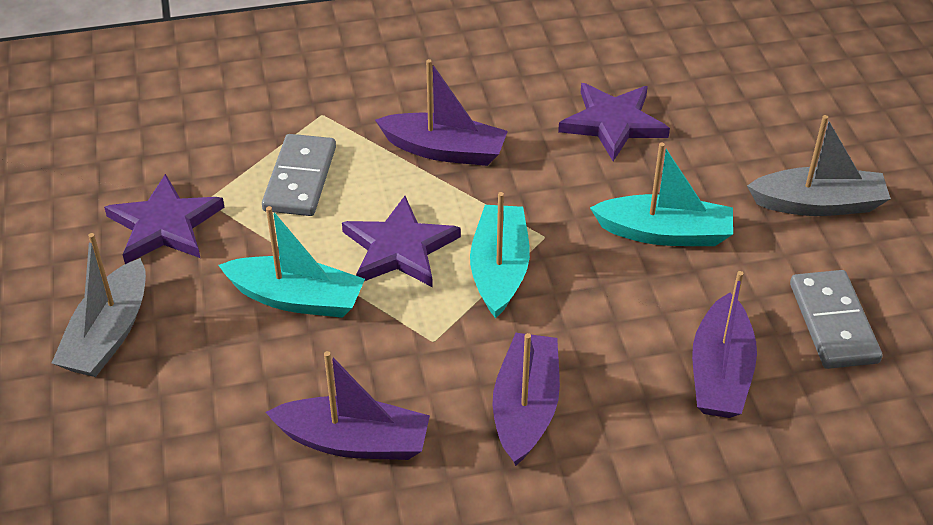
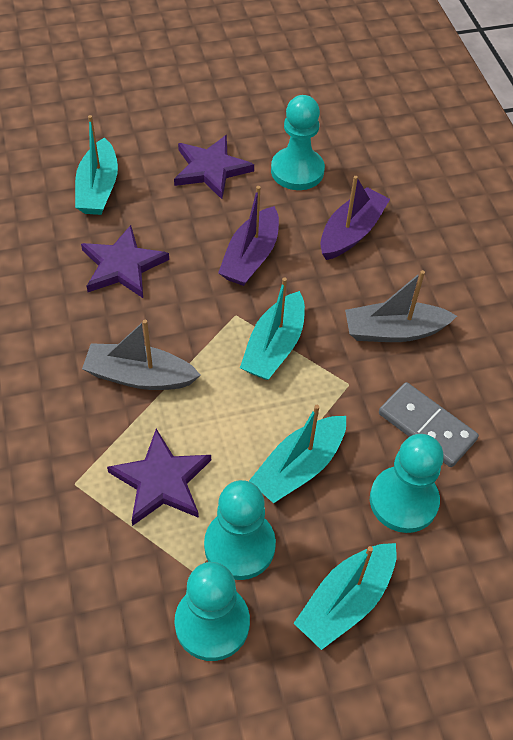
grey domino: 2 -> 1
purple boat: 4 -> 2
turquoise boat: 3 -> 4
turquoise pawn: 0 -> 4

